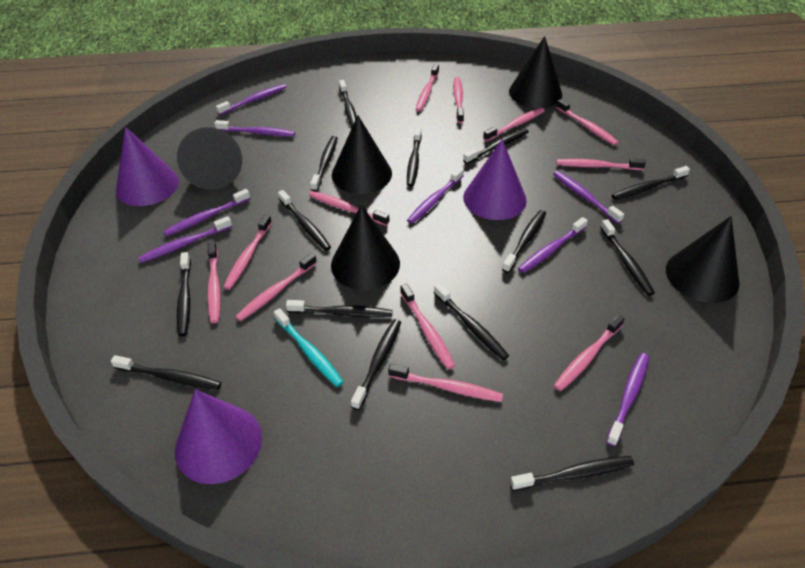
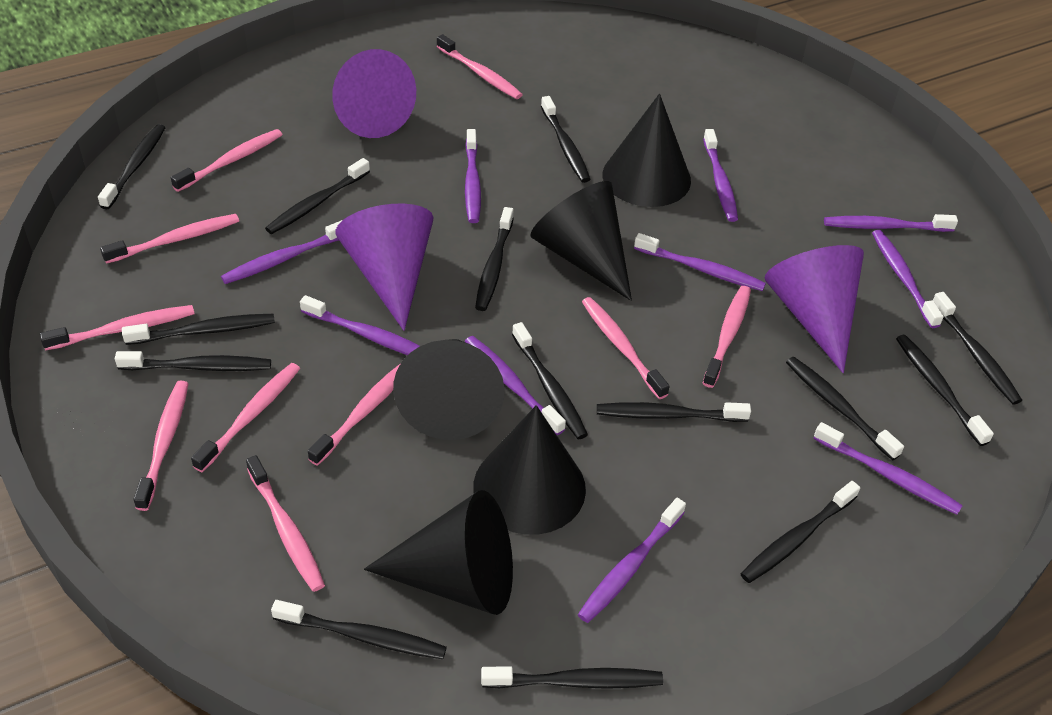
pink toothbrush: 12 -> 10
purple toothbrush: 8 -> 10
turquoise toothbrush: 1 -> 0

